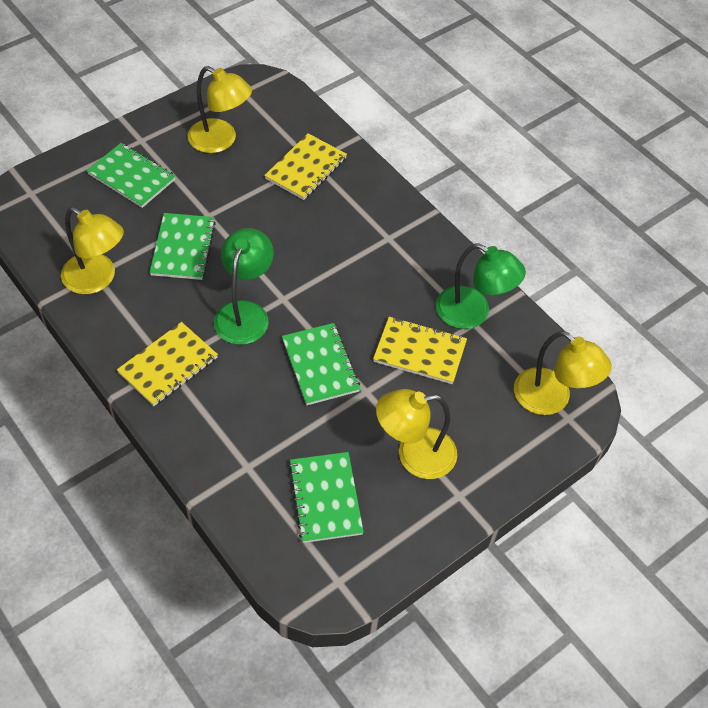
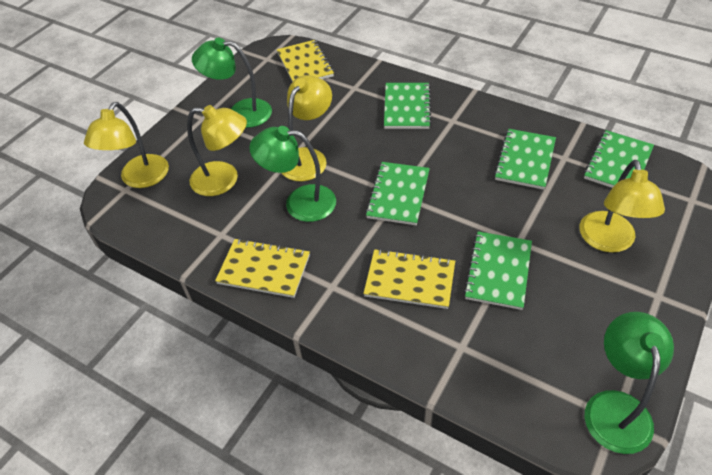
green lamp: 2 -> 3
green notebook: 4 -> 5

